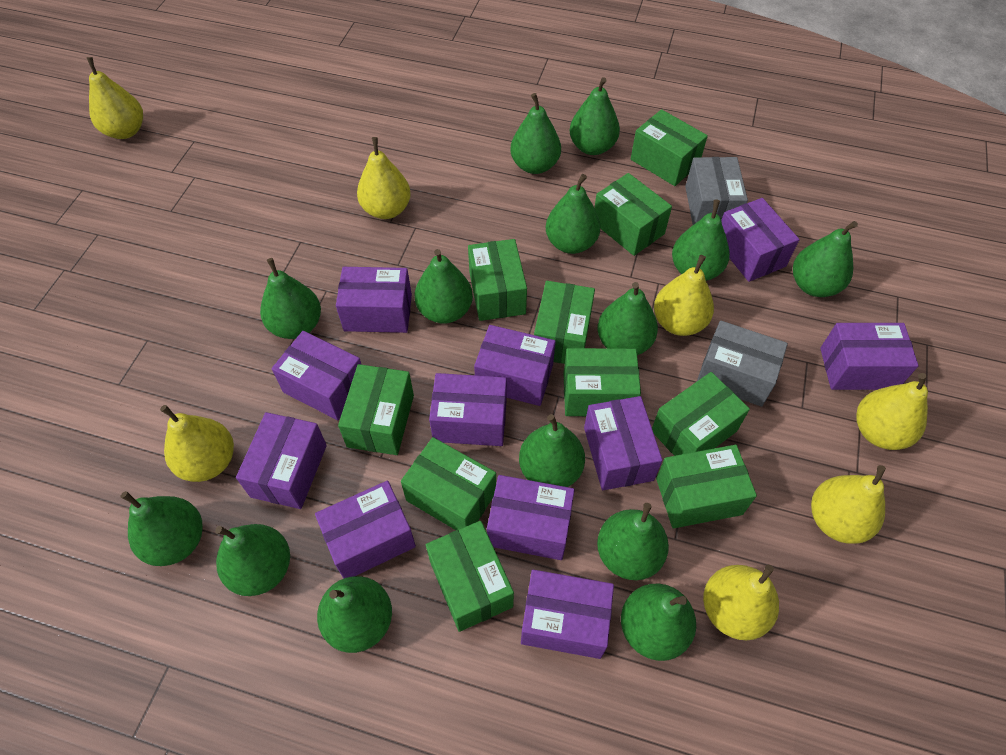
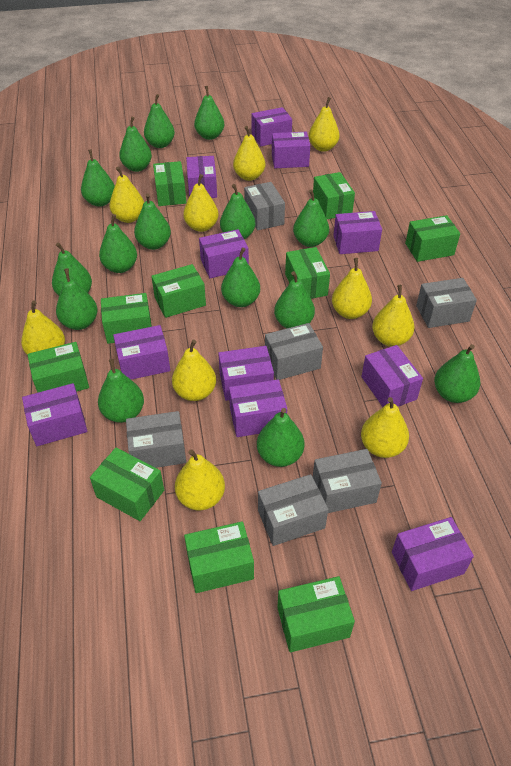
green pear: 14 -> 15
grey box: 2 -> 6
yellow pear: 7 -> 10

